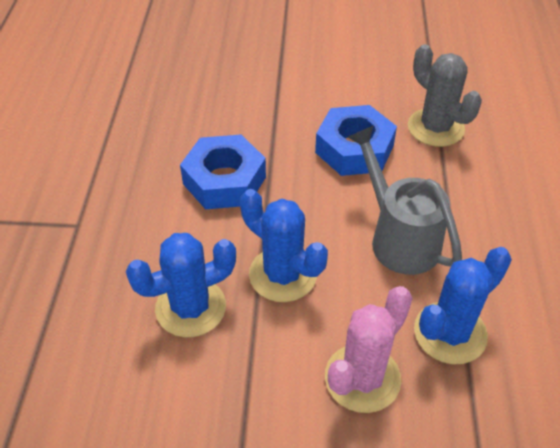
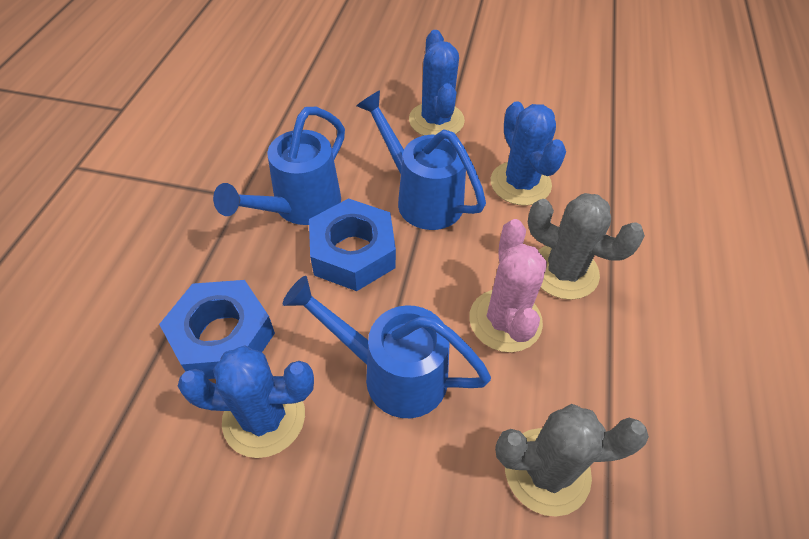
blue watering can: 0 -> 3
grey cactus: 1 -> 2
grey watering can: 1 -> 0

